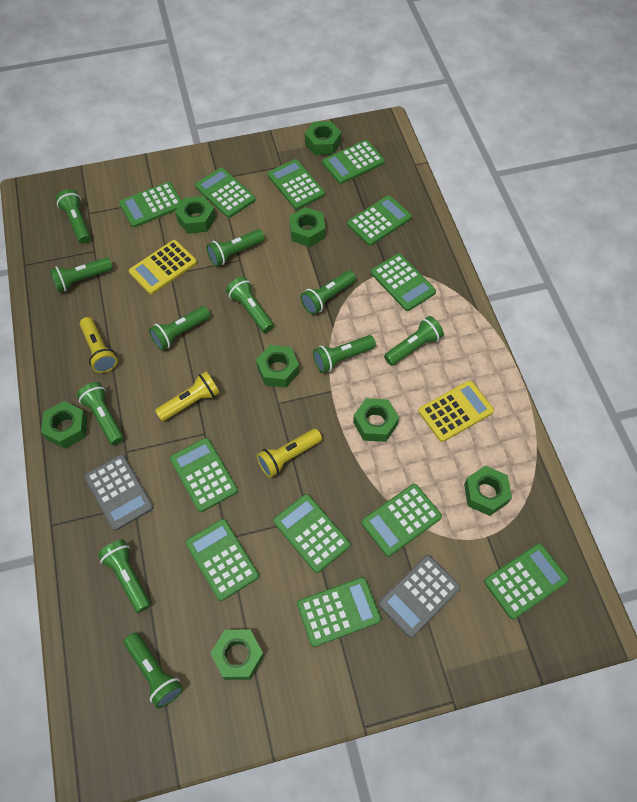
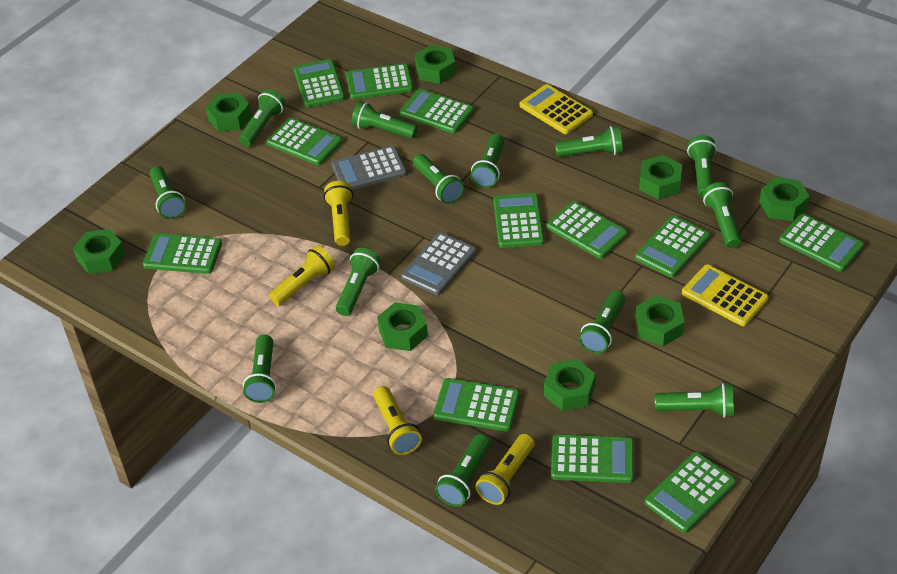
green flashlight: 11 -> 13
yellow flashlight: 3 -> 4

